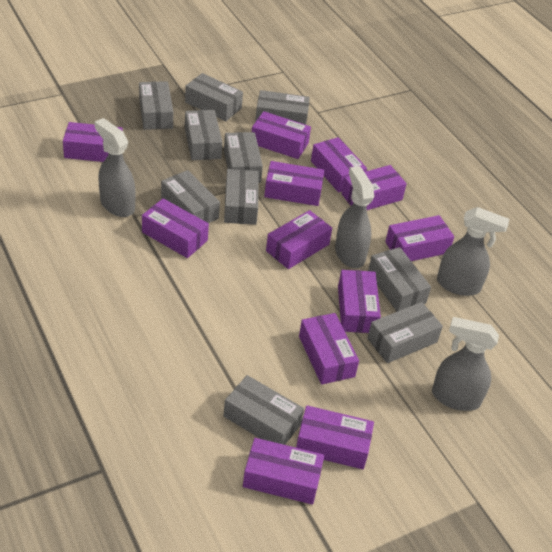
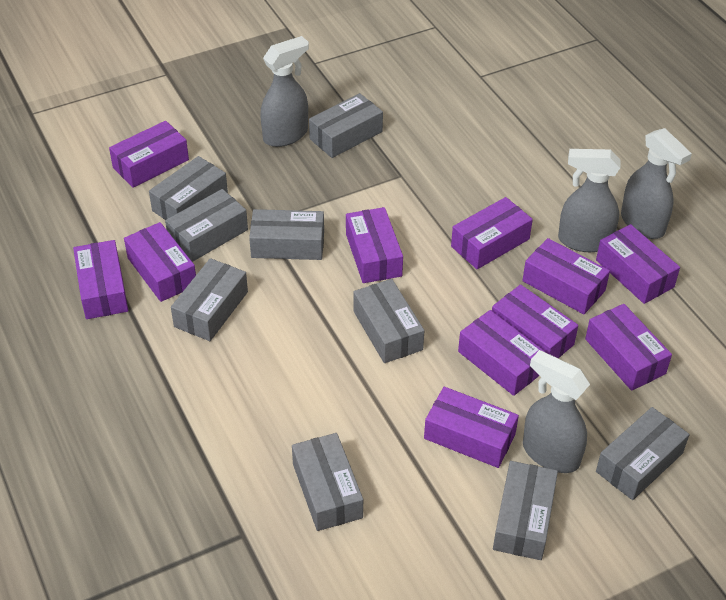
grey box: 10 -> 9
purple box: 12 -> 11

